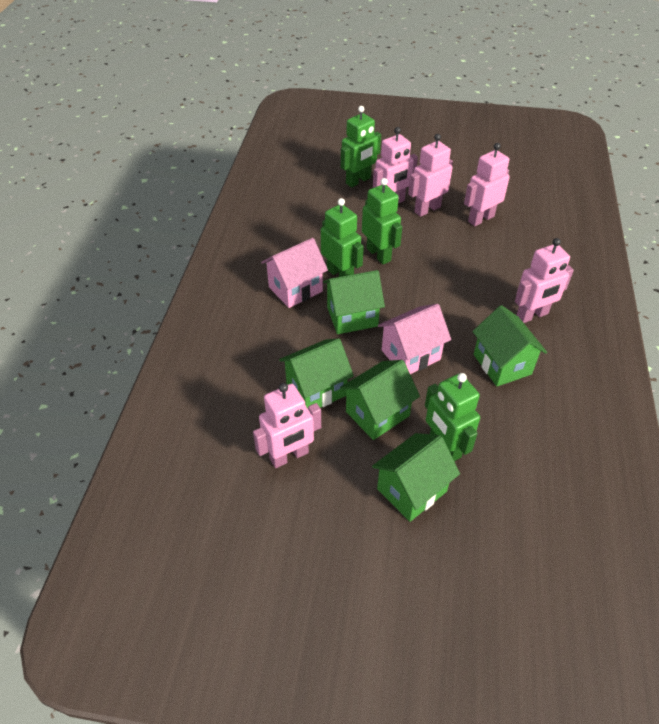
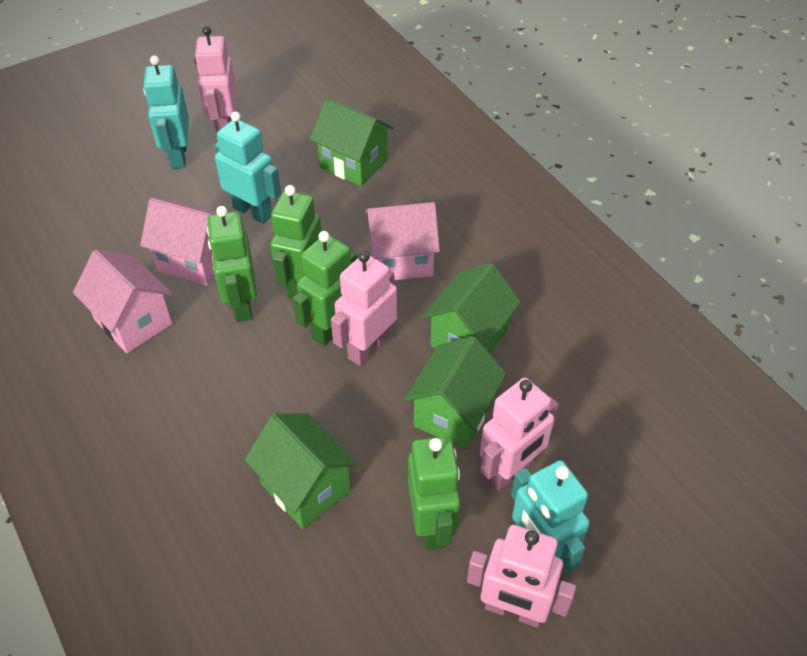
green house: 5 -> 4
pink house: 2 -> 3
pink robot: 5 -> 4
turquoise robot: 0 -> 3

